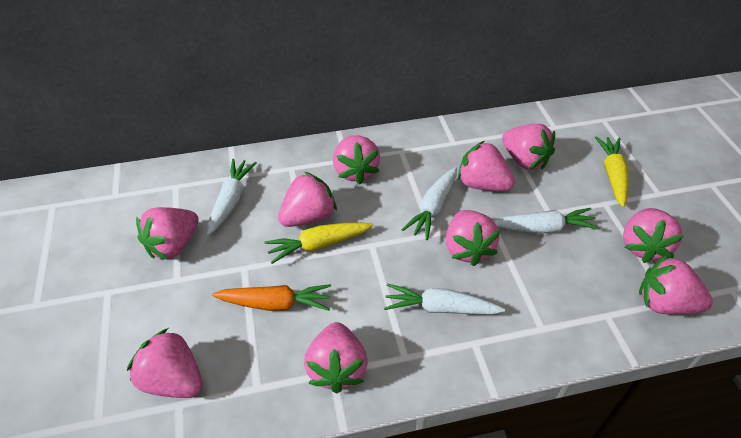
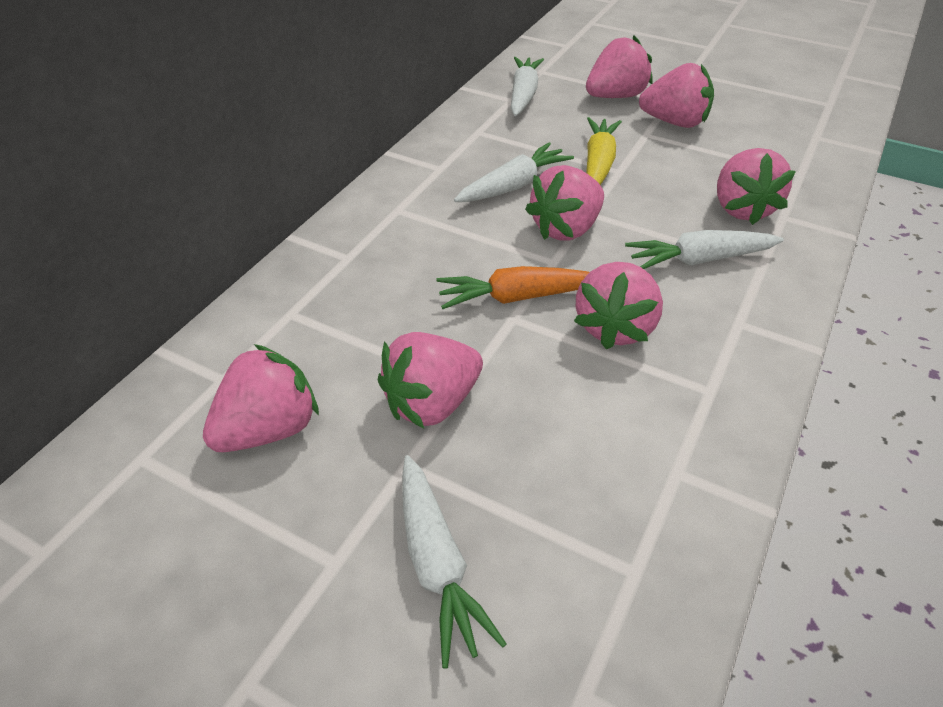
pink strawberry: 10 -> 7
yellow carrot: 2 -> 1

